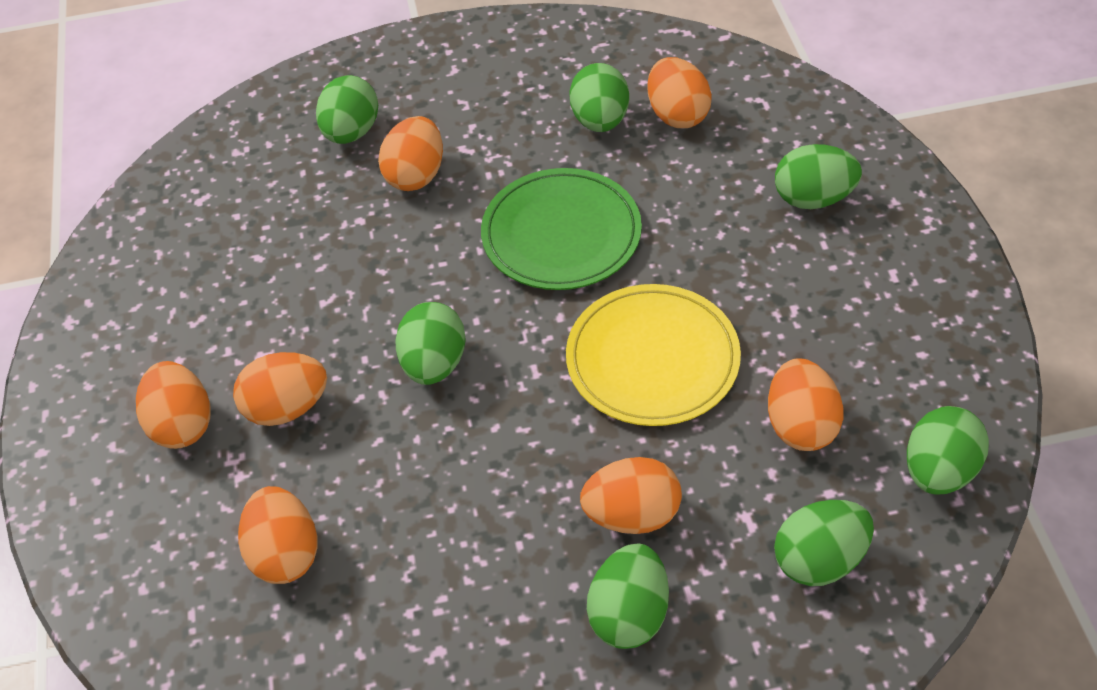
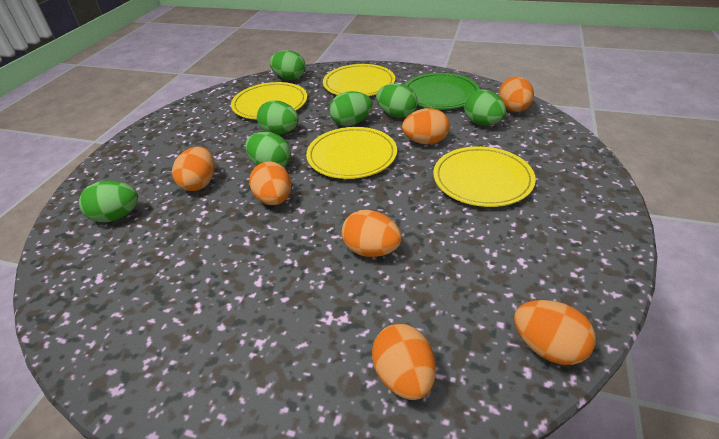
yellow plate: 1 -> 4

